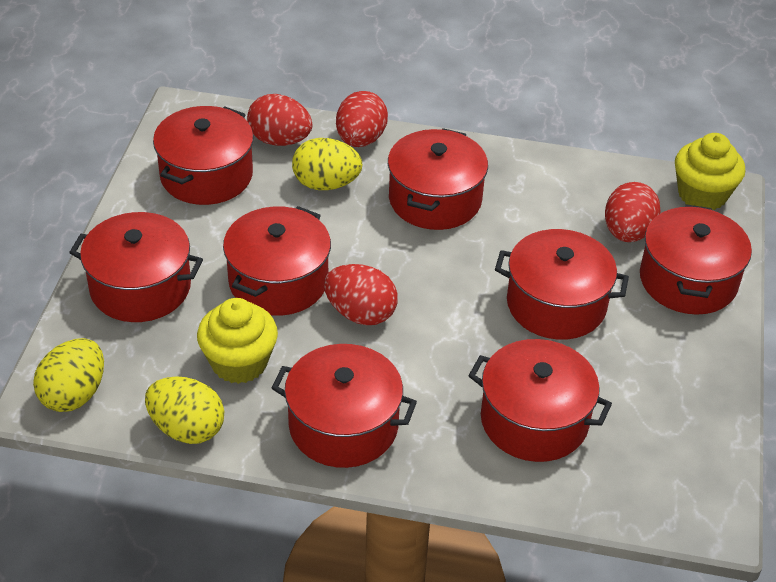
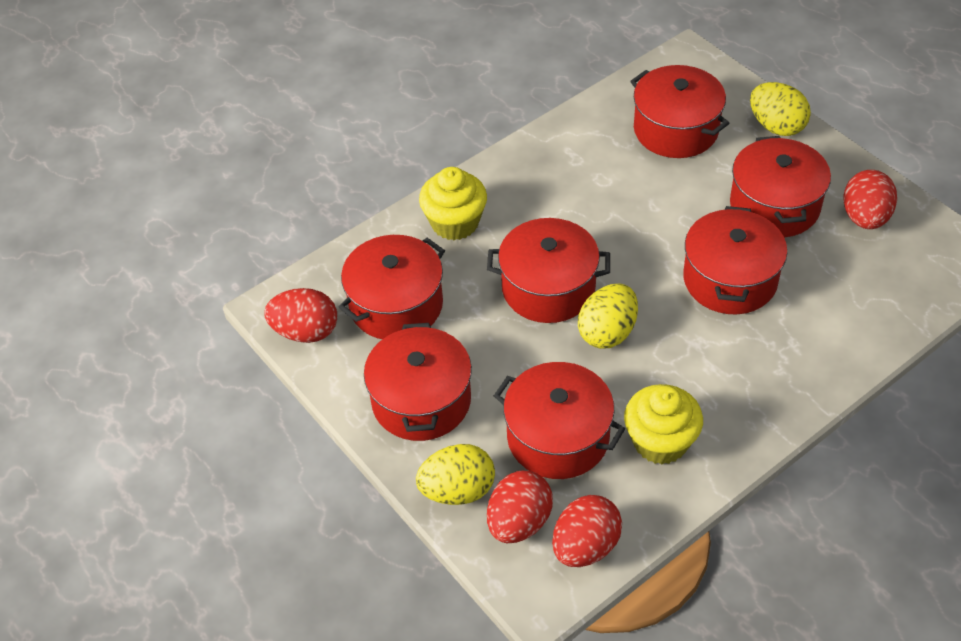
red pot: 8 -> 7

